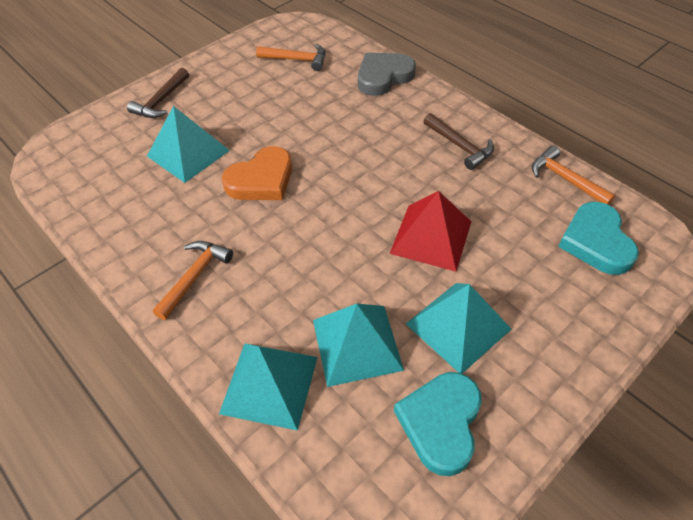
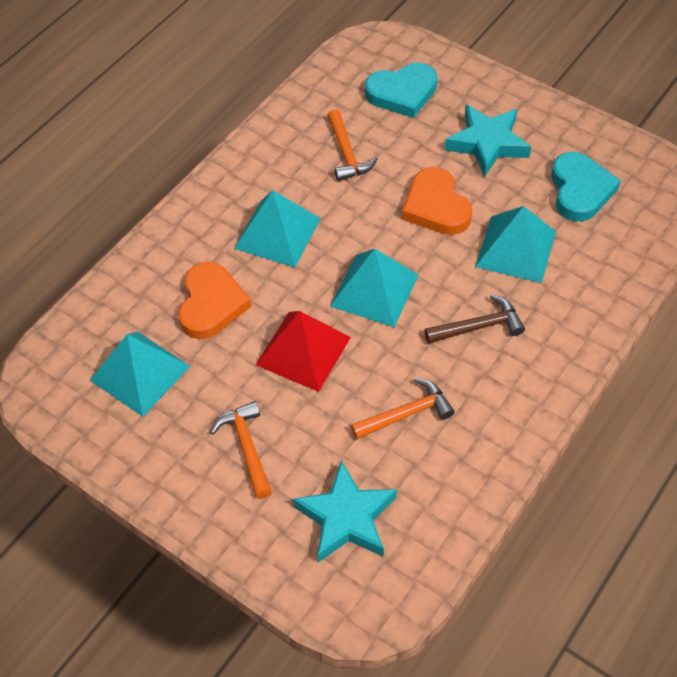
brown hammer: 2 -> 1
grey heart: 1 -> 0
orange heart: 1 -> 2
turquoise star: 0 -> 2

